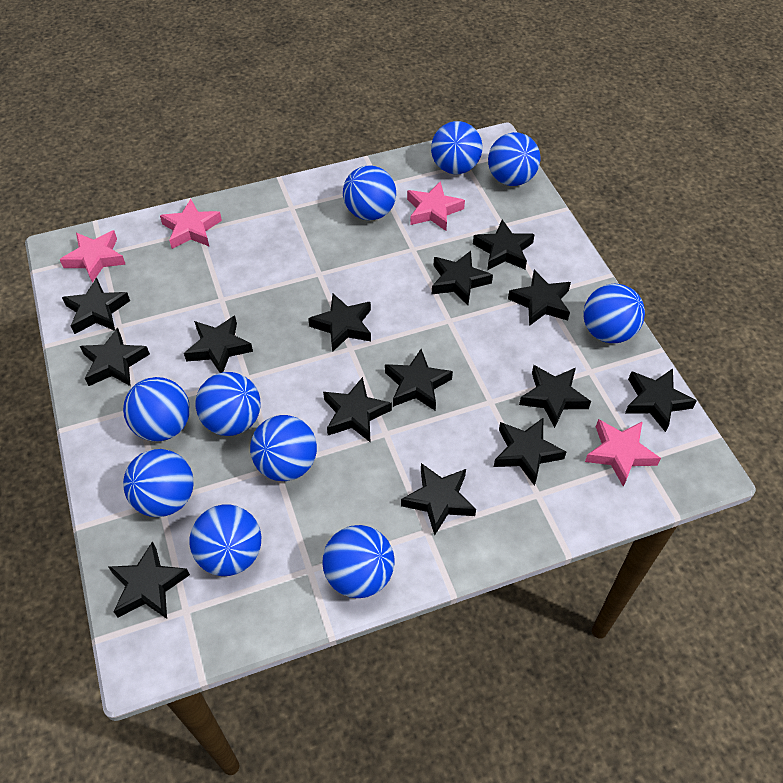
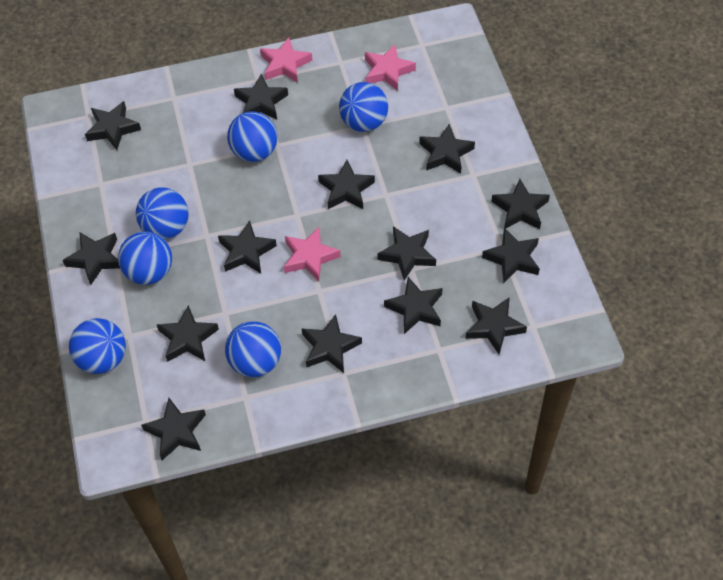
blue ball: 10 -> 6
pink star: 4 -> 3

